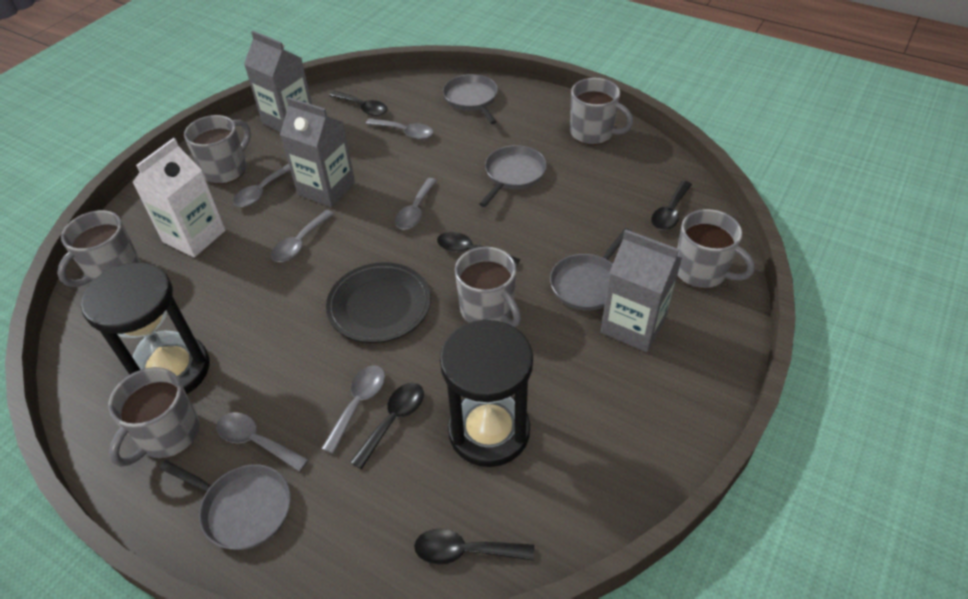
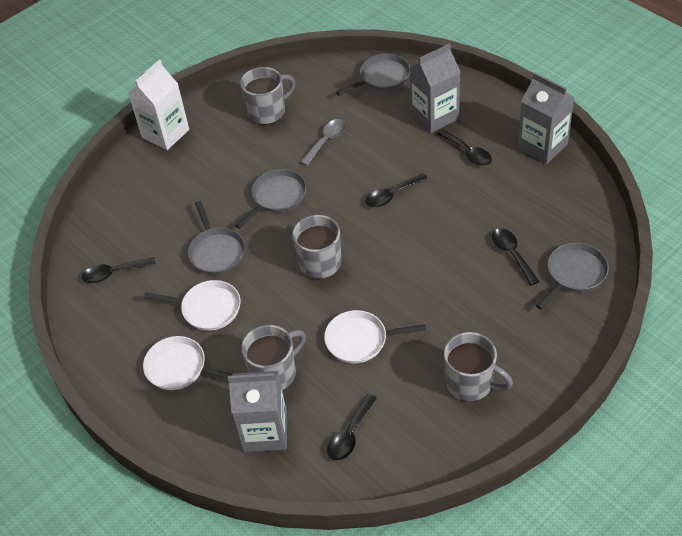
black hourglass: 2 -> 0
black plate: 1 -> 0
grey mug: 6 -> 4
grey spoon: 6 -> 1
white pan: 0 -> 3

